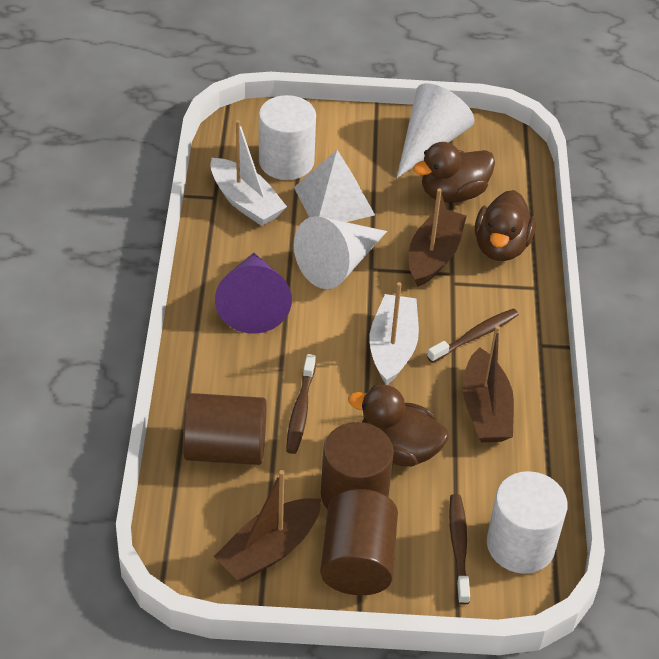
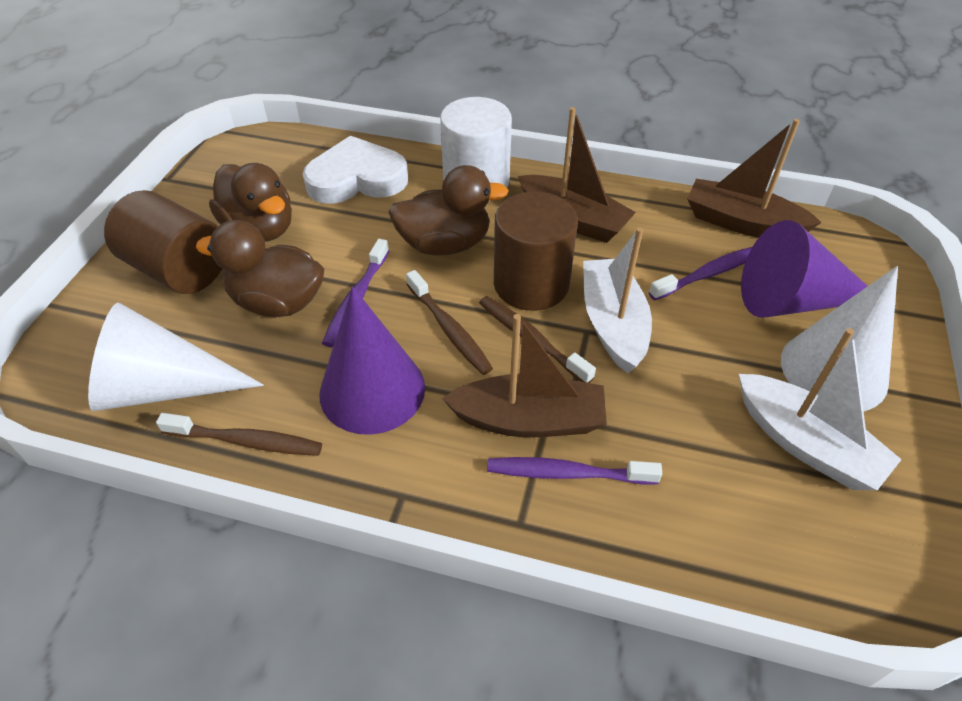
brown cylinder: 3 -> 2
purple cone: 1 -> 2
purple toothbrush: 0 -> 3
white cylinder: 2 -> 1
white heart: 0 -> 1
white pyramid: 1 -> 0

